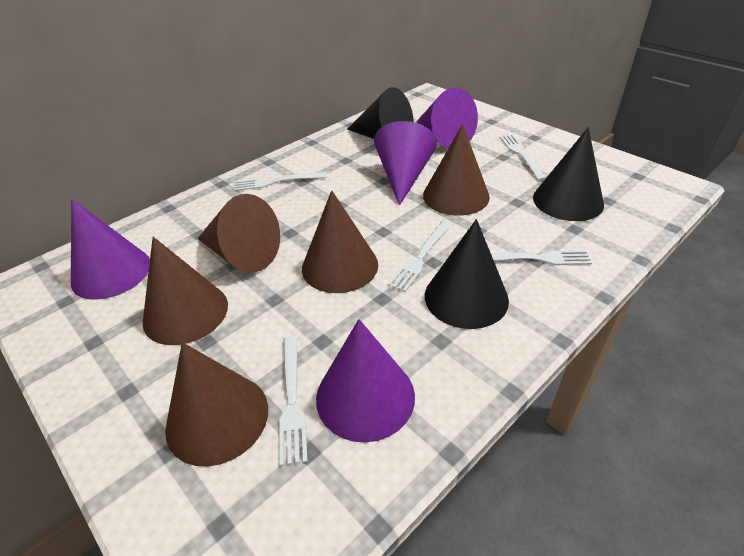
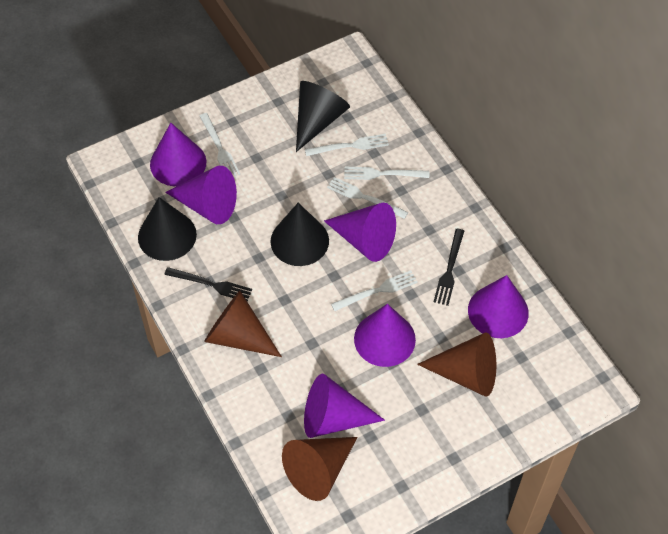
black fork: 0 -> 2
brown cone: 5 -> 3
purple cone: 4 -> 6

